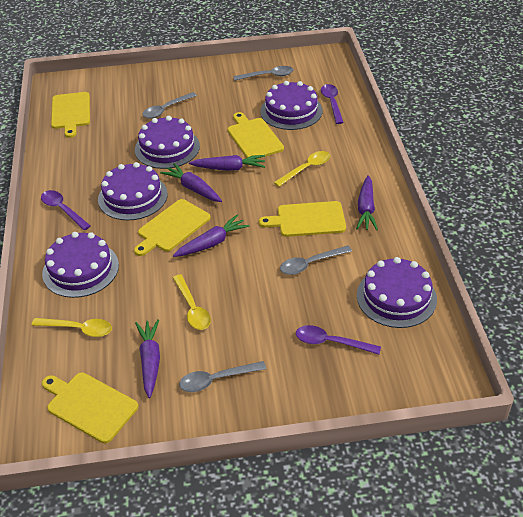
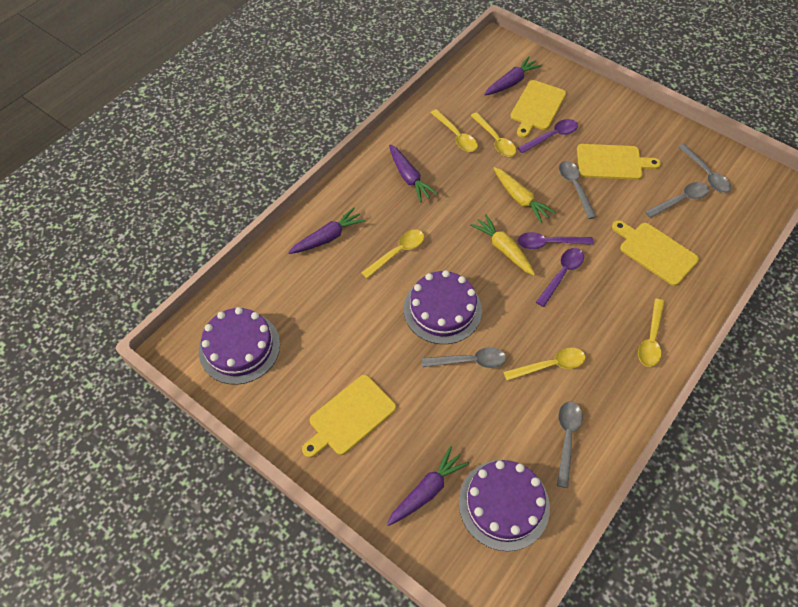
grey spoon: 4 -> 5
purple cake: 5 -> 3
purple carrot: 5 -> 4
yellow carrot: 0 -> 2
yellow cutting board: 5 -> 4
yellow spoon: 3 -> 5

